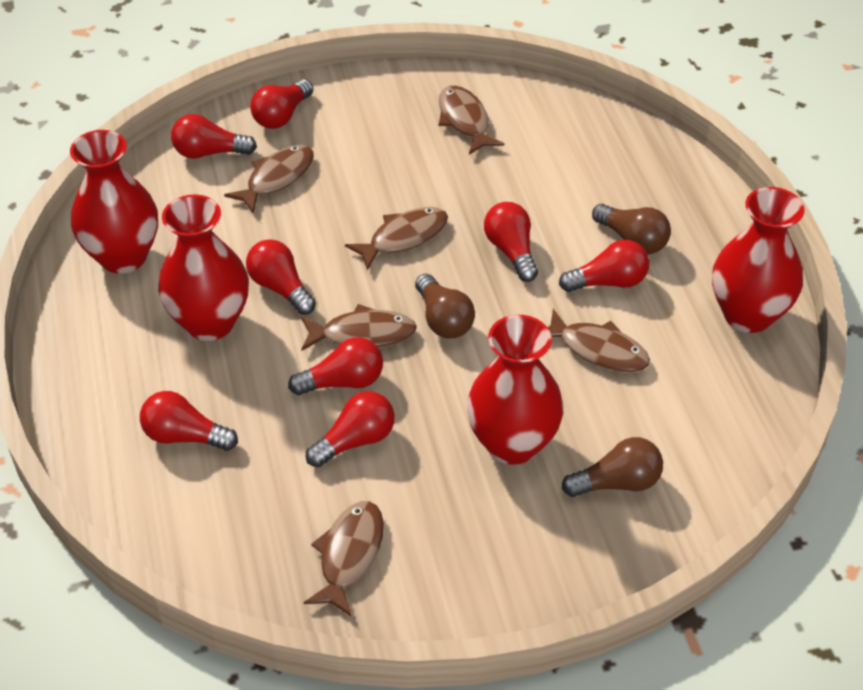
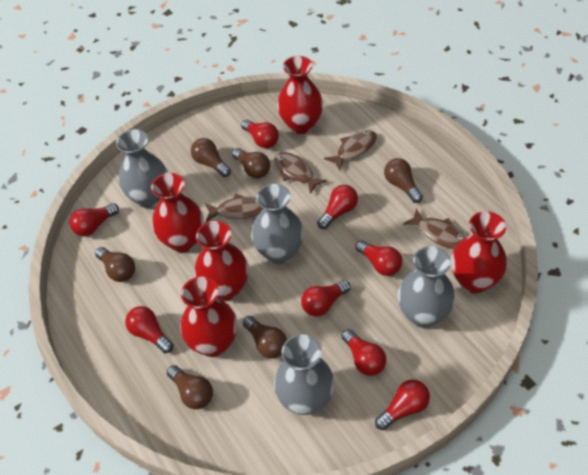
brown fish: 6 -> 4
brown light bulb: 3 -> 6
grey vase: 0 -> 4
red vase: 4 -> 5

